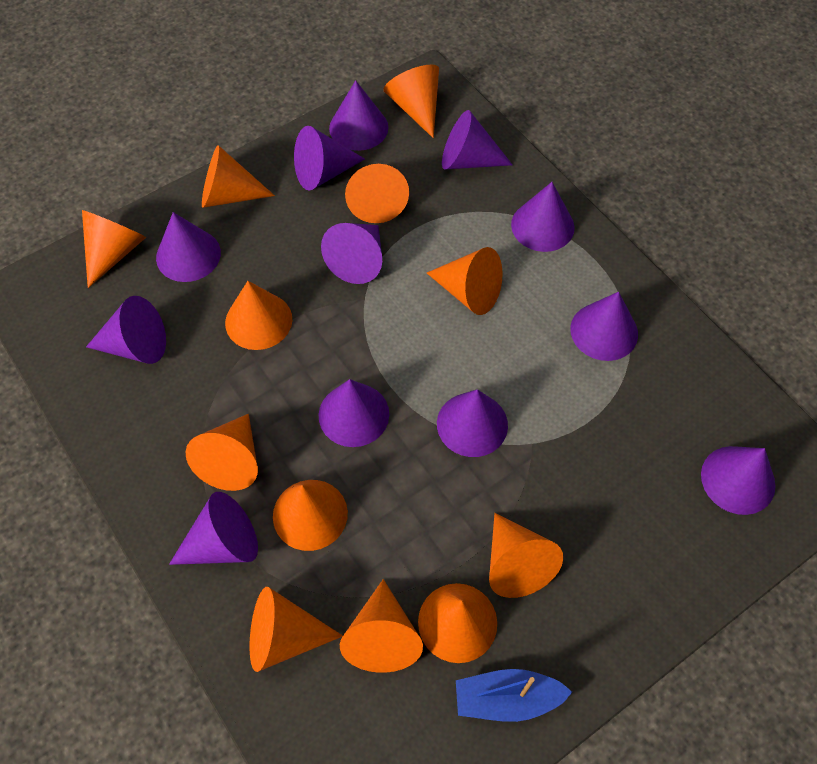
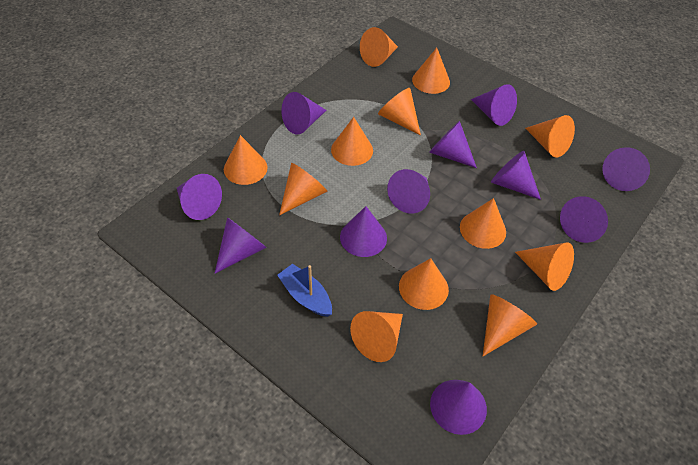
purple cone: 12 -> 11

